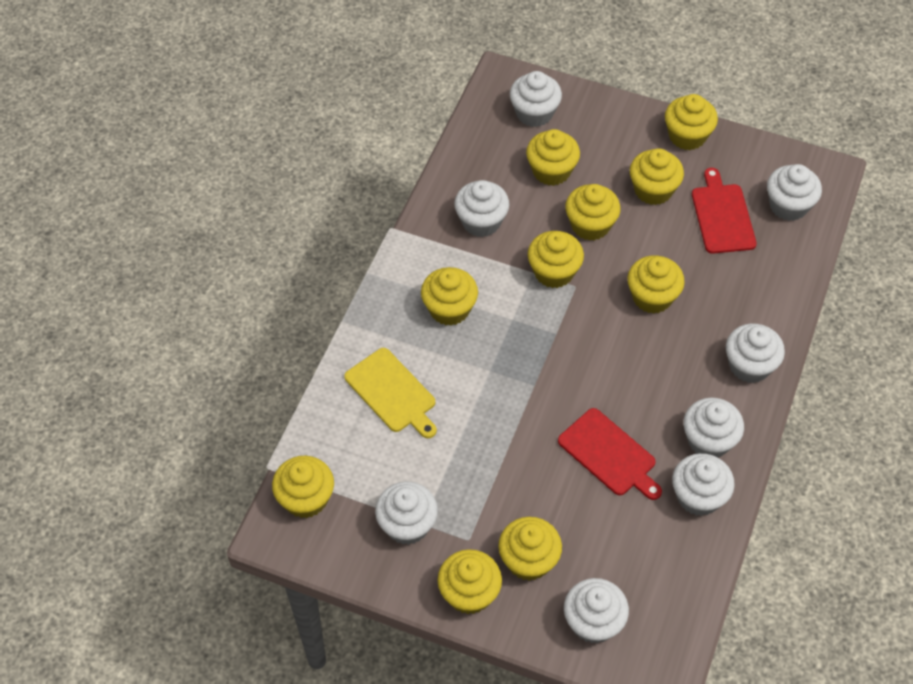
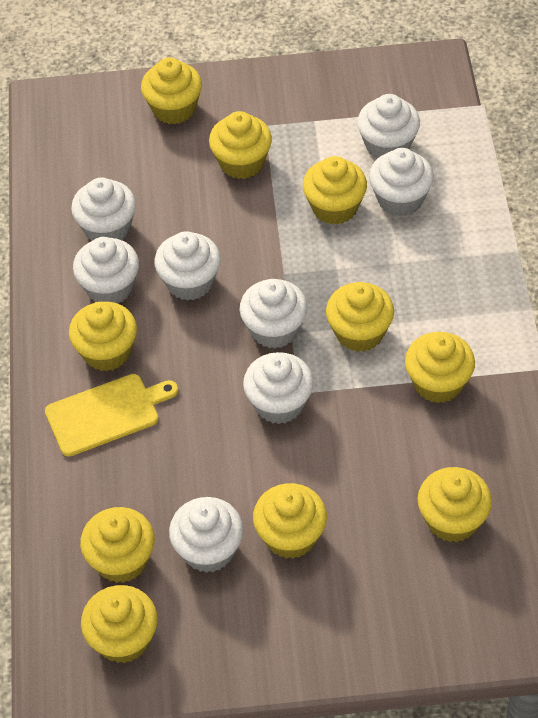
red cutting board: 2 -> 0

